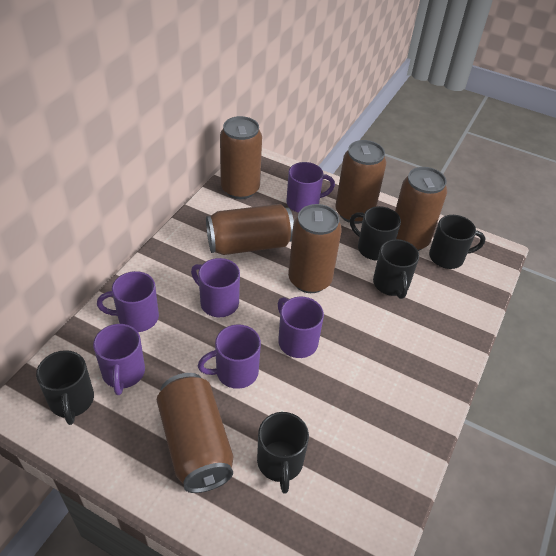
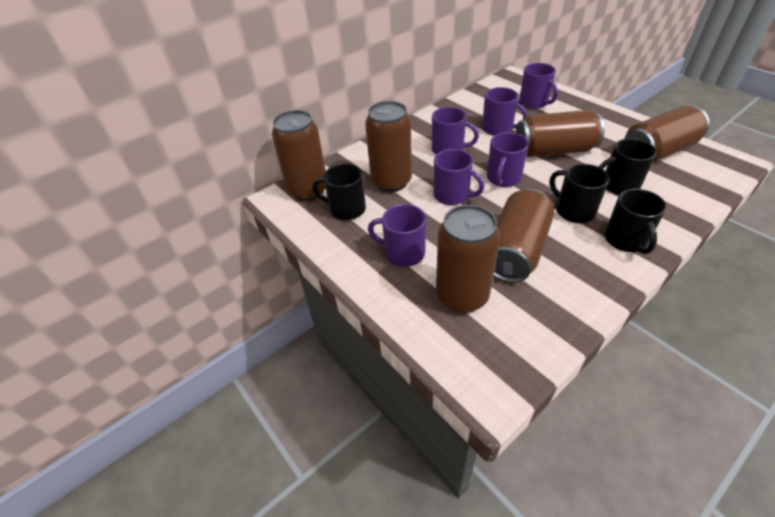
black mug: 5 -> 4

